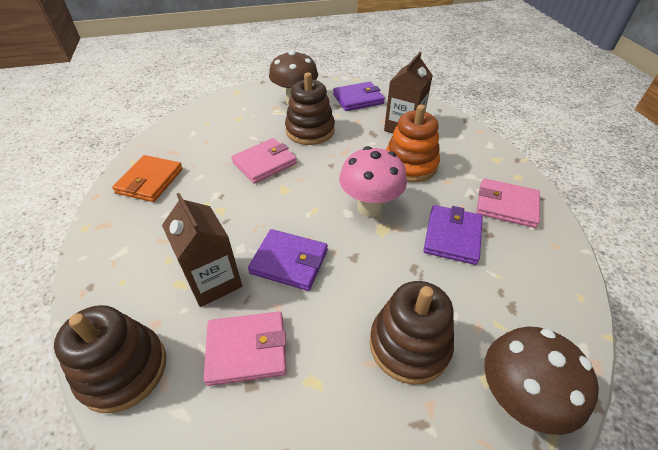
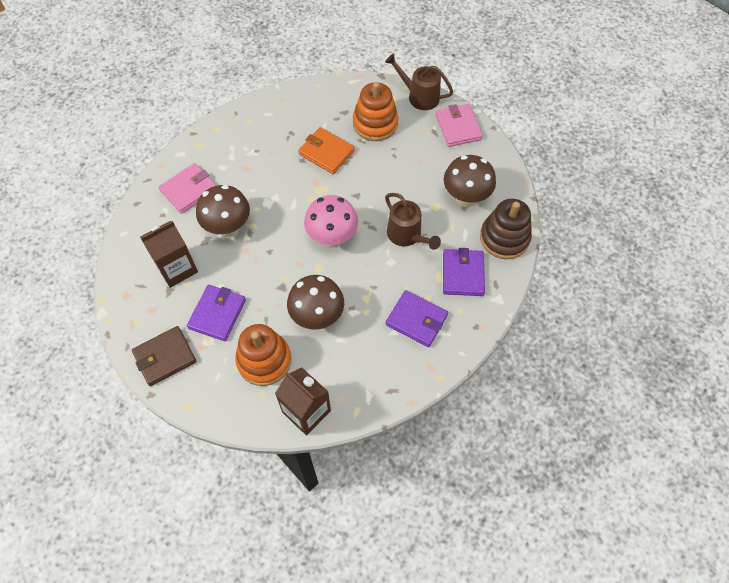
brown mushroom: 2 -> 3
brown stacking toy: 3 -> 1
brown wallet: 0 -> 1
brown watering can: 0 -> 2
orange stacking toy: 1 -> 2
pink wallet: 3 -> 2

